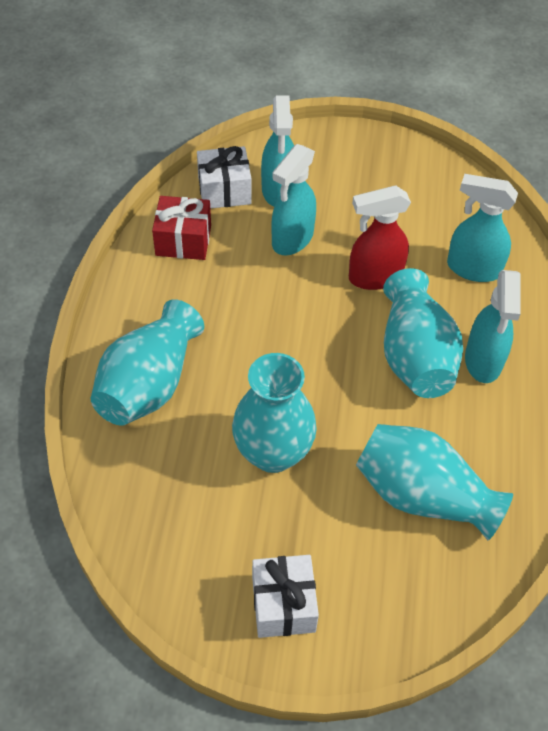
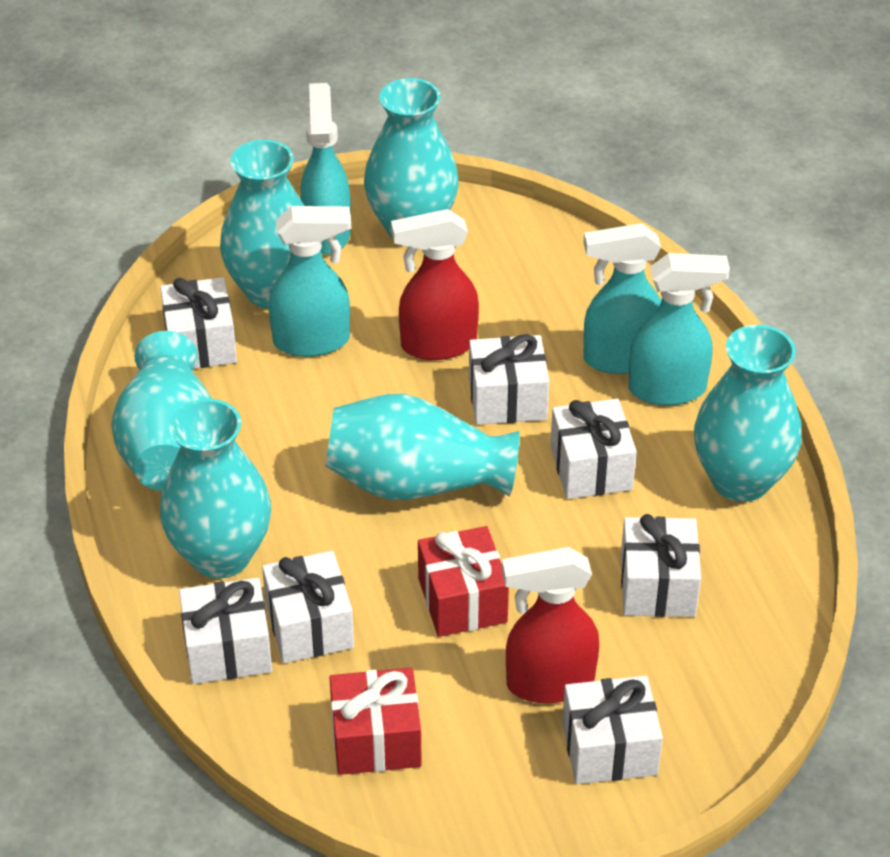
red gift: 1 -> 2
red spray bottle: 1 -> 2
turquoise vase: 4 -> 6
white gift: 2 -> 7

